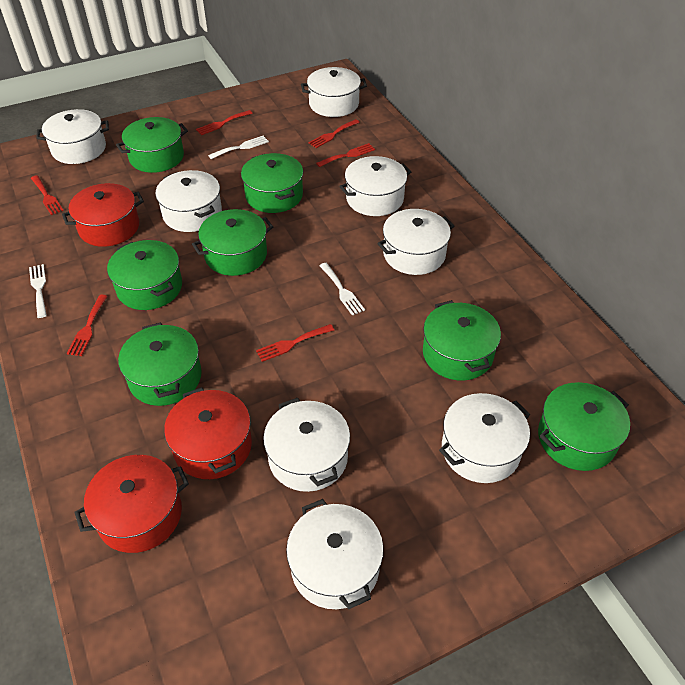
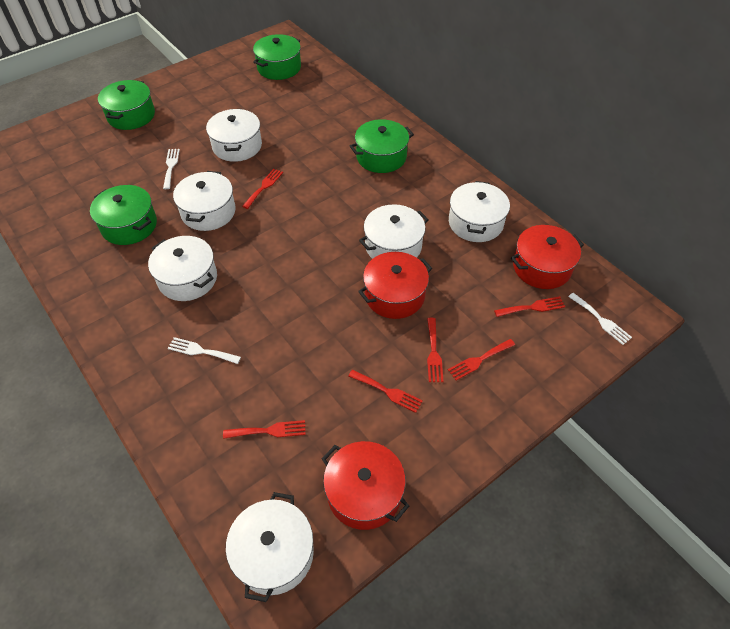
green pot: 7 -> 4
white pot: 8 -> 6

